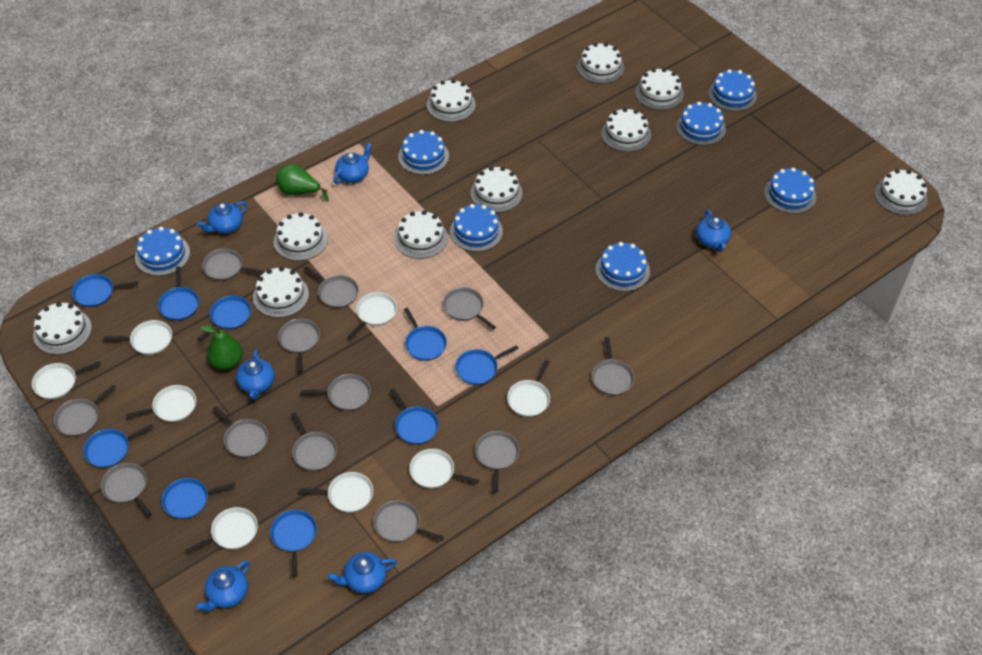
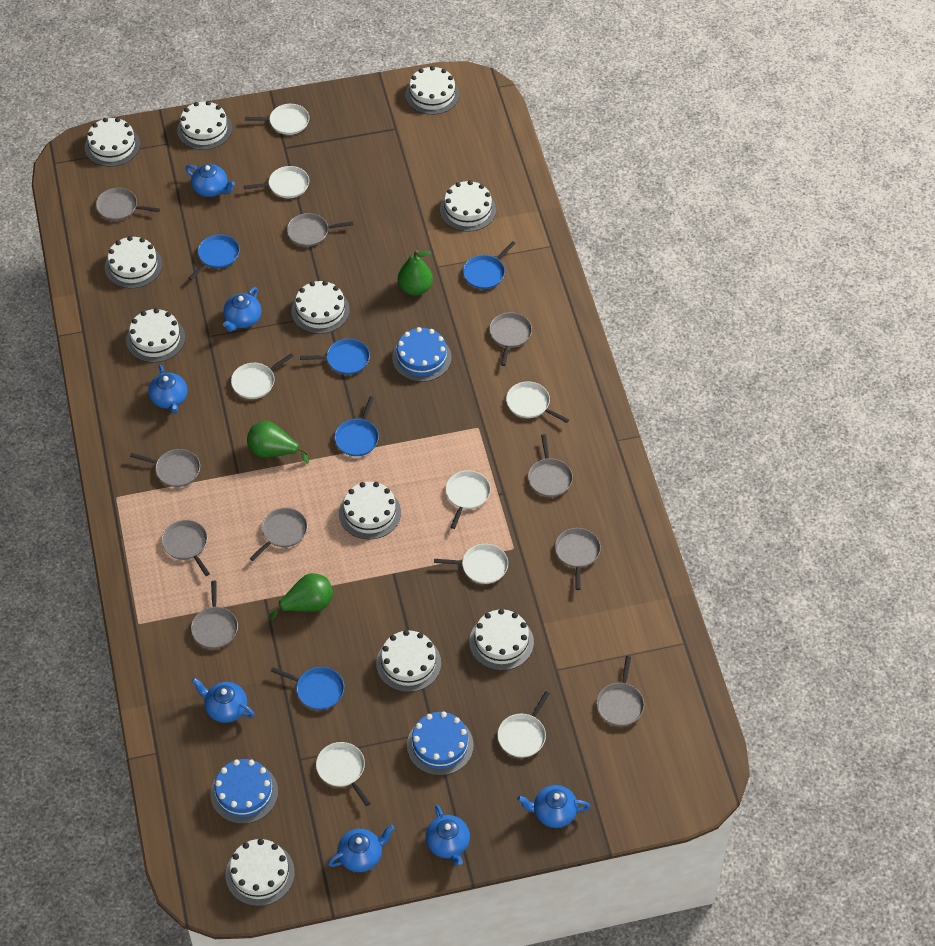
blue cake: 7 -> 3
blue pan: 9 -> 5
blue teapot: 6 -> 7
green pear: 2 -> 3
grey pan: 12 -> 10
white cake: 10 -> 11

